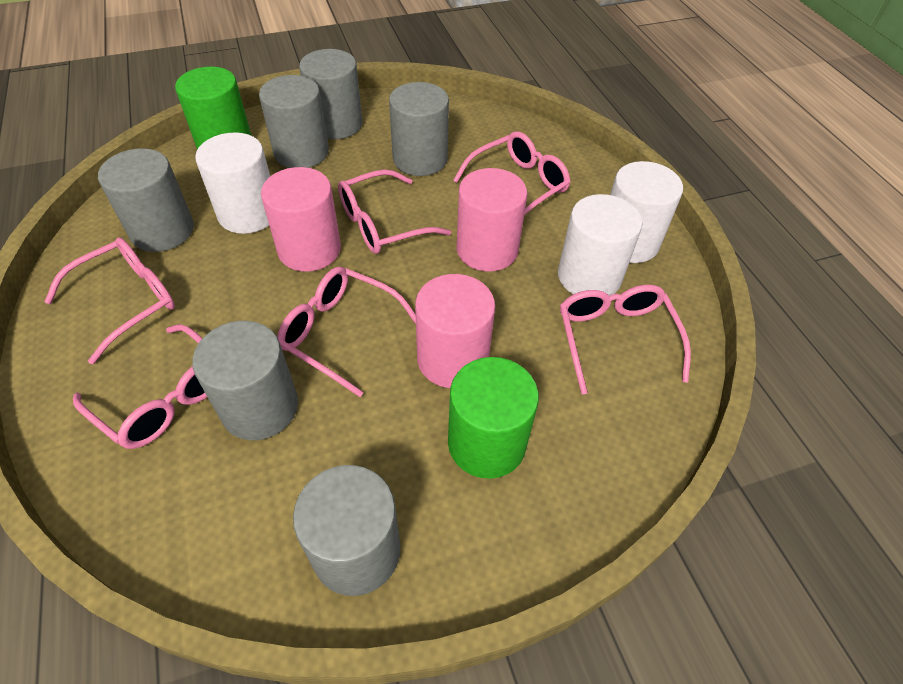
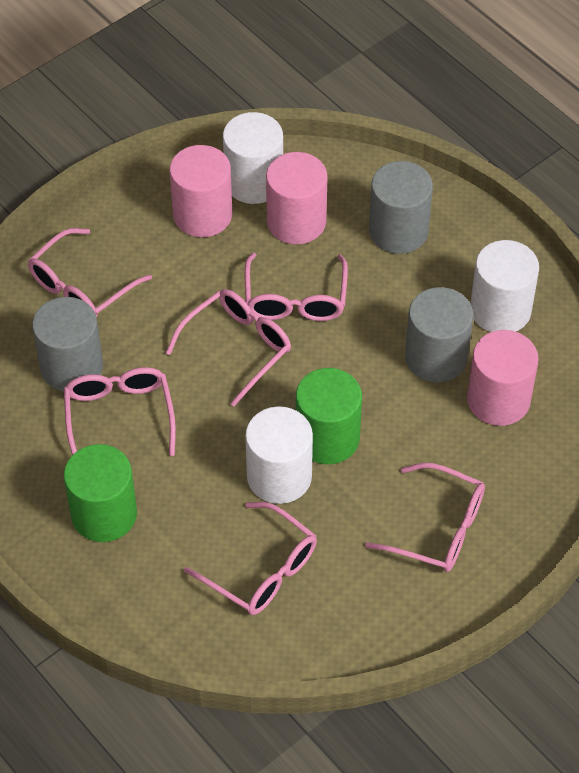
grey cylinder: 6 -> 3

